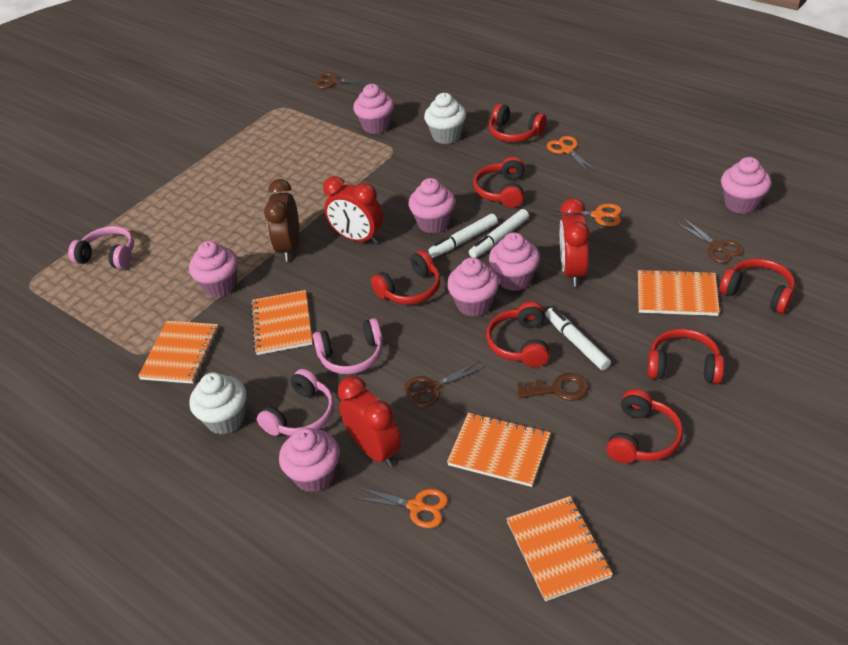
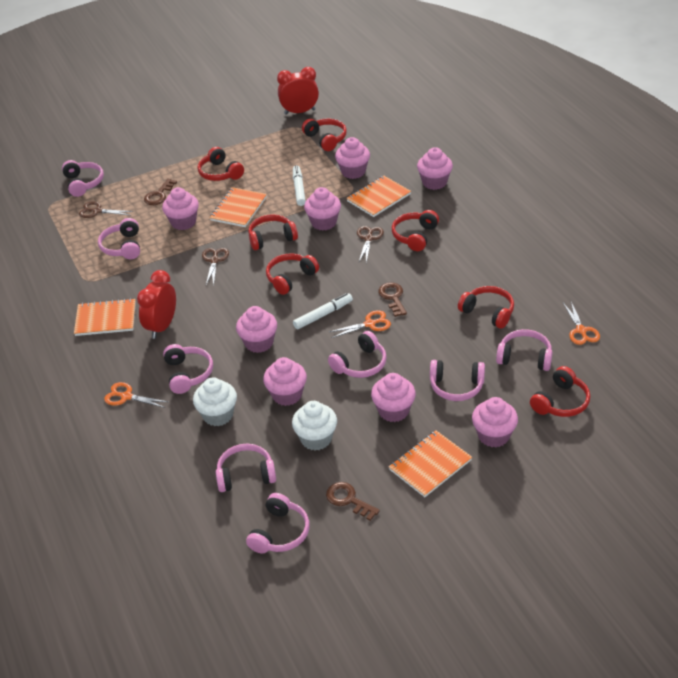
brown clock: 1 -> 0
brown key: 1 -> 3
orange notebook: 5 -> 4
pink cupcake: 7 -> 8
pink headphones: 3 -> 8
red clock: 3 -> 2
white marker: 3 -> 2

